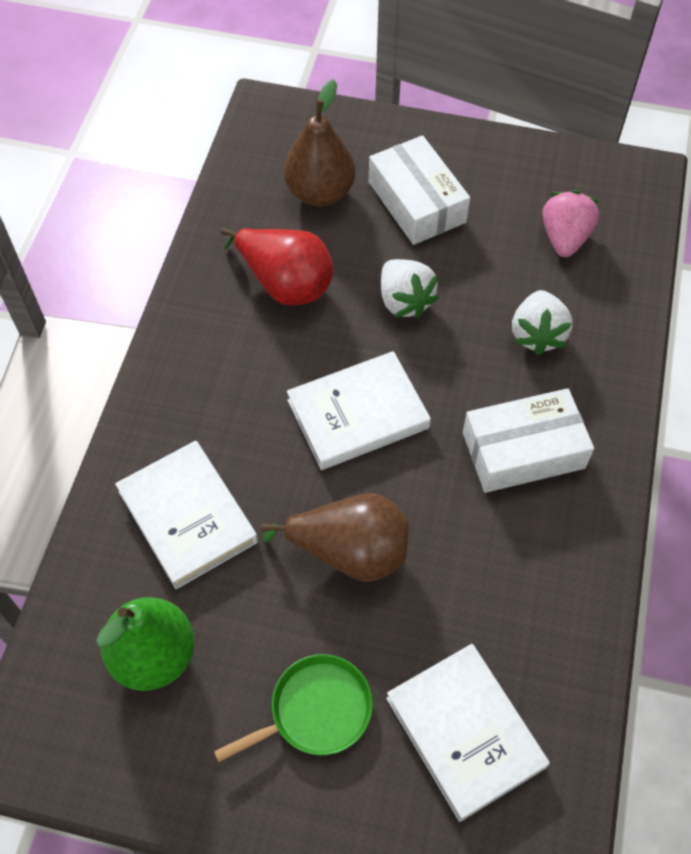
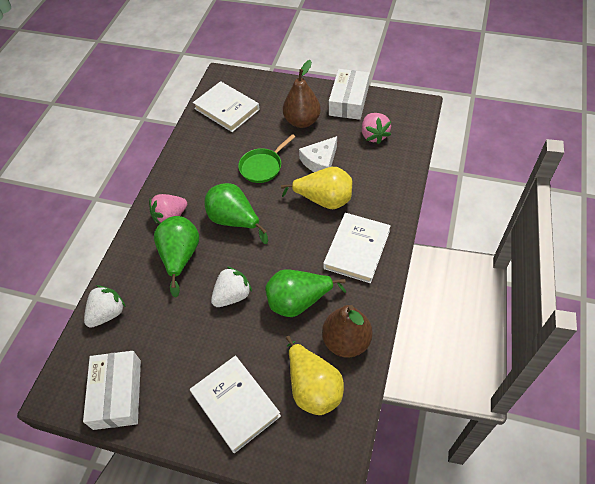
green pear: 1 -> 3
pink strawberry: 1 -> 2
red pear: 1 -> 0
white cheese: 0 -> 1
yellow pear: 0 -> 2

